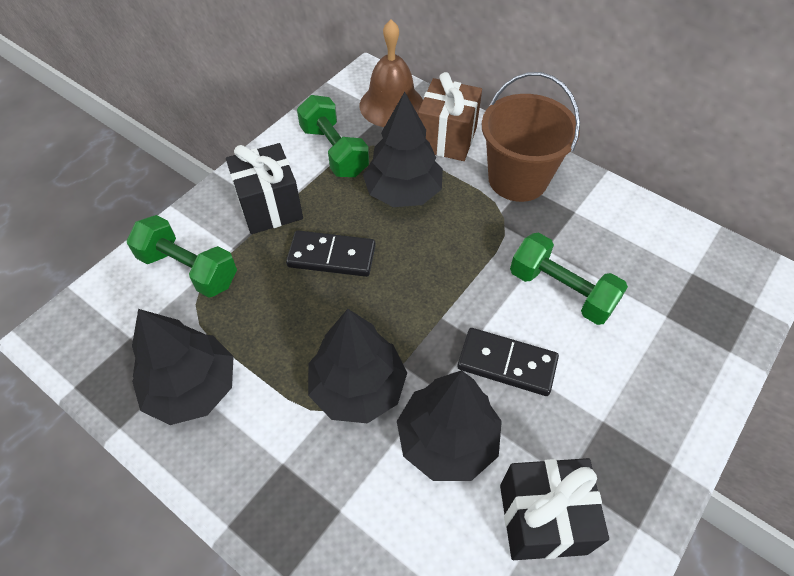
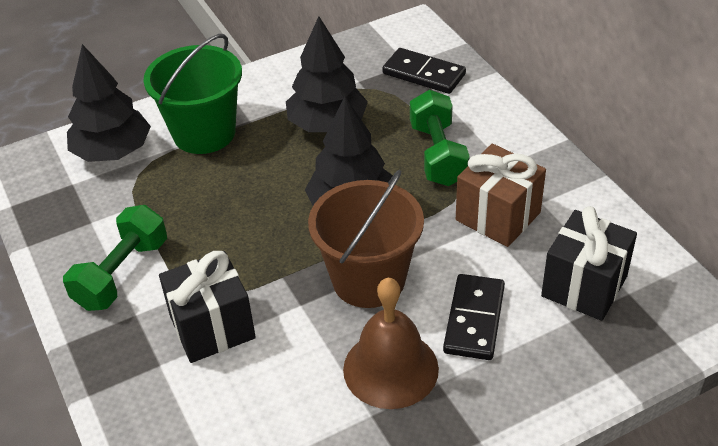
black tree: 4 -> 3
green bucket: 0 -> 1
green dumbbell: 3 -> 2

